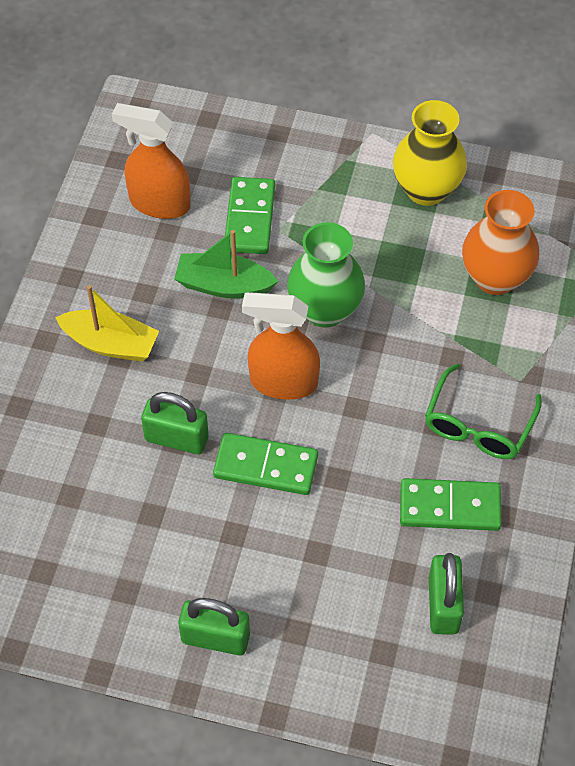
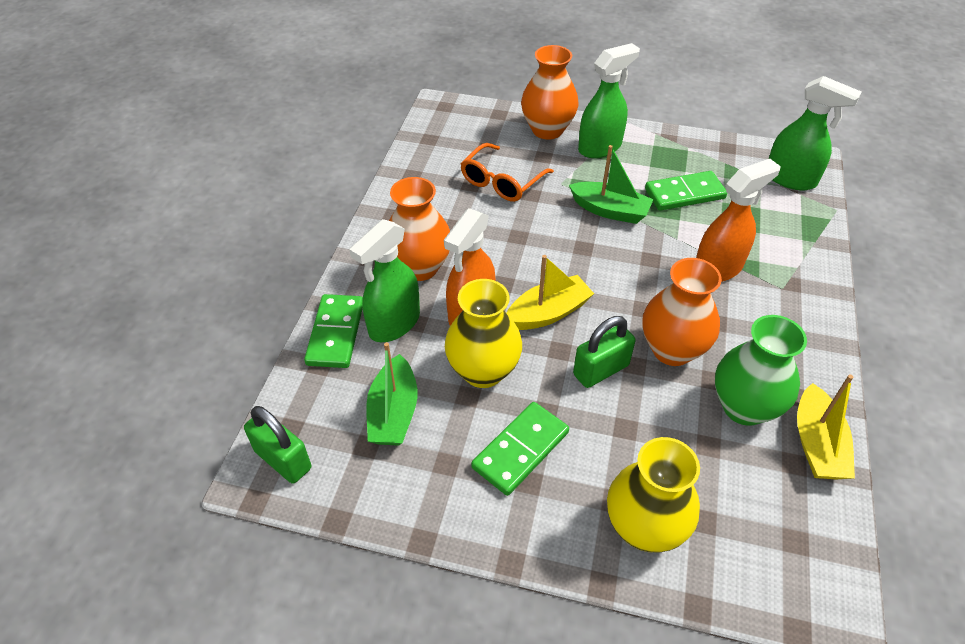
green boat: 1 -> 2
green glasses: 1 -> 0
green padlock: 3 -> 2
green spray bottle: 0 -> 3
orange glasses: 0 -> 1
orange vase: 1 -> 3
yellow boat: 1 -> 2
yellow vase: 1 -> 2

